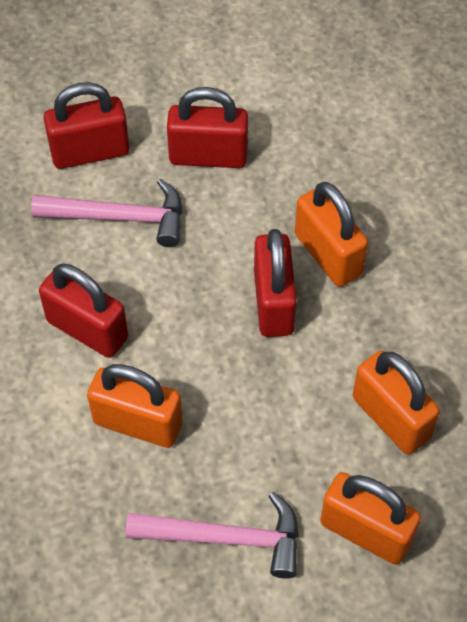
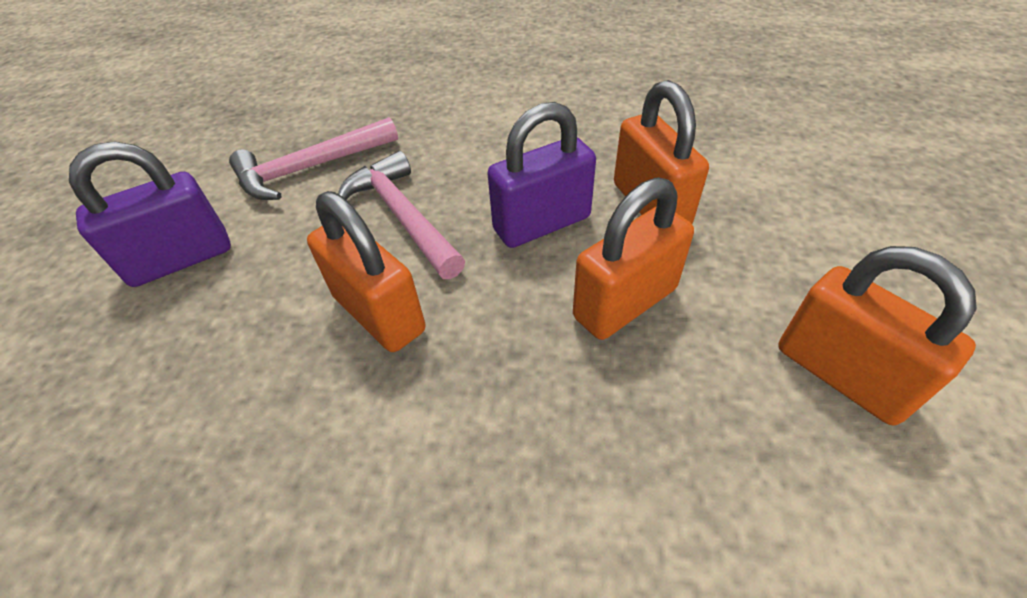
purple padlock: 0 -> 2
red padlock: 4 -> 0

